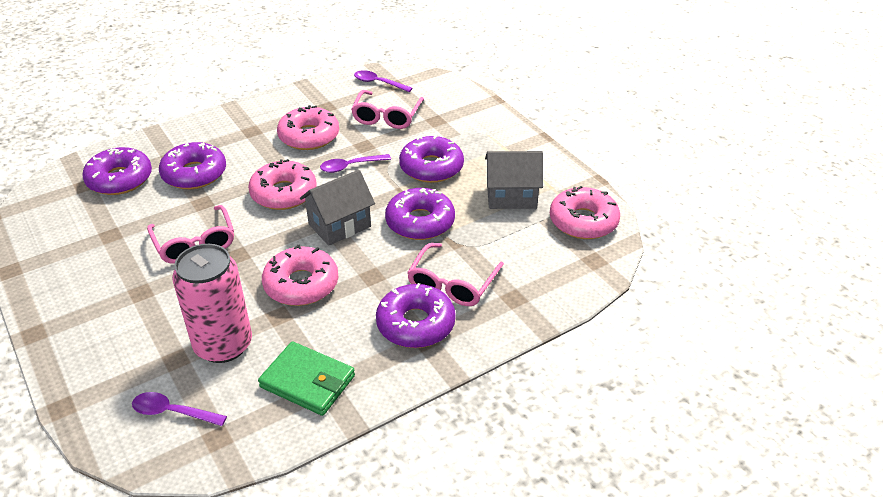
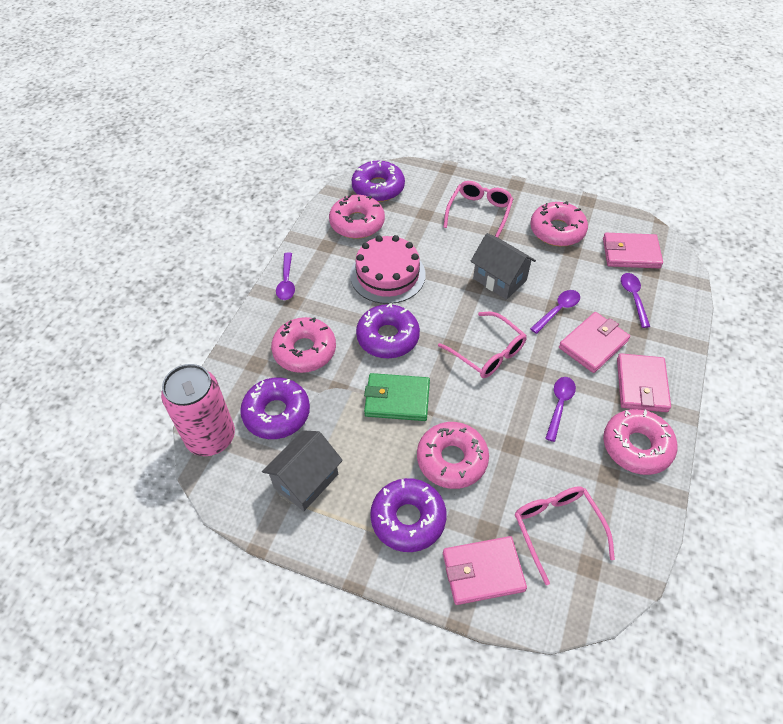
pink cake: 0 -> 1
pink donut: 4 -> 5
pink wallet: 0 -> 4
purple donut: 5 -> 4
purple spoon: 3 -> 4

